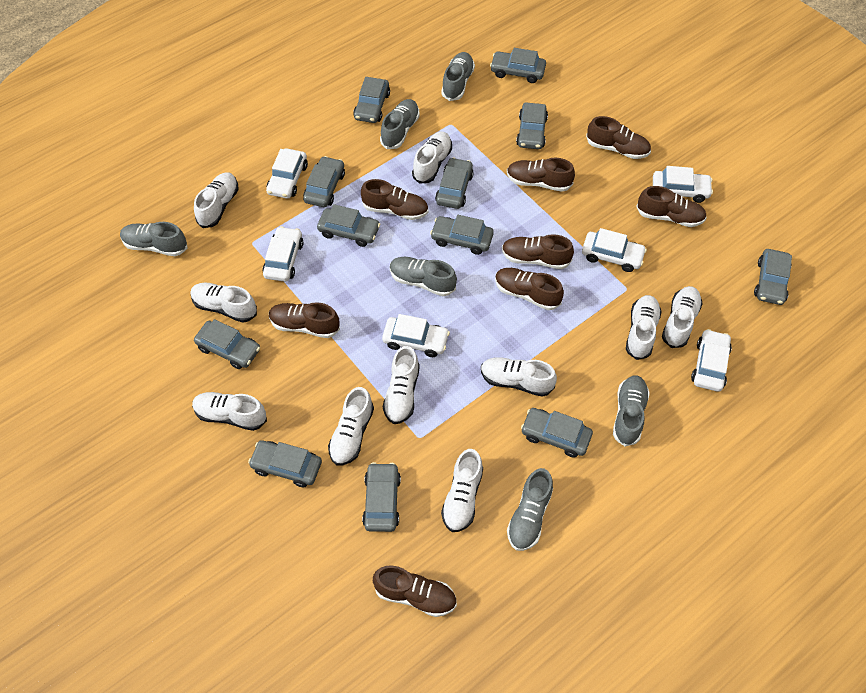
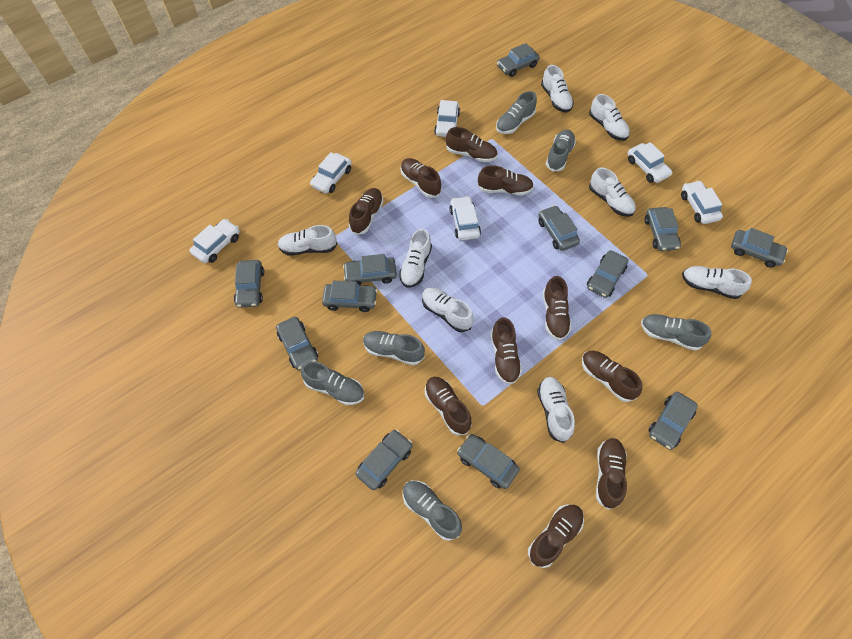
brown shoe: 8 -> 10
white shoe: 10 -> 8

